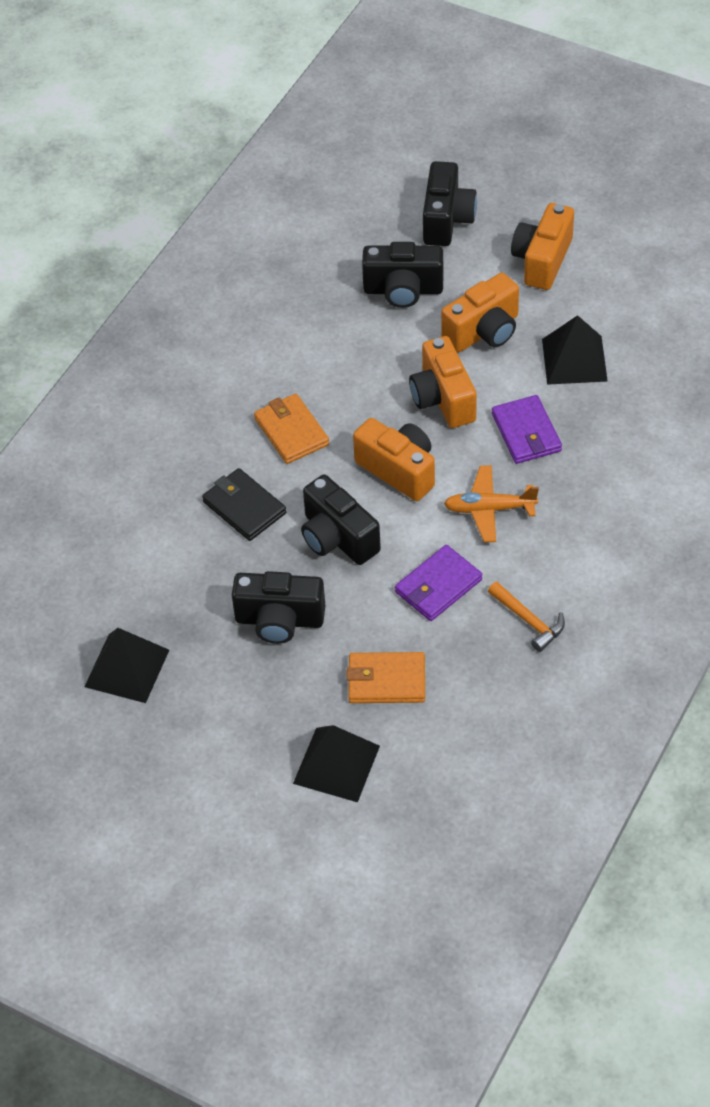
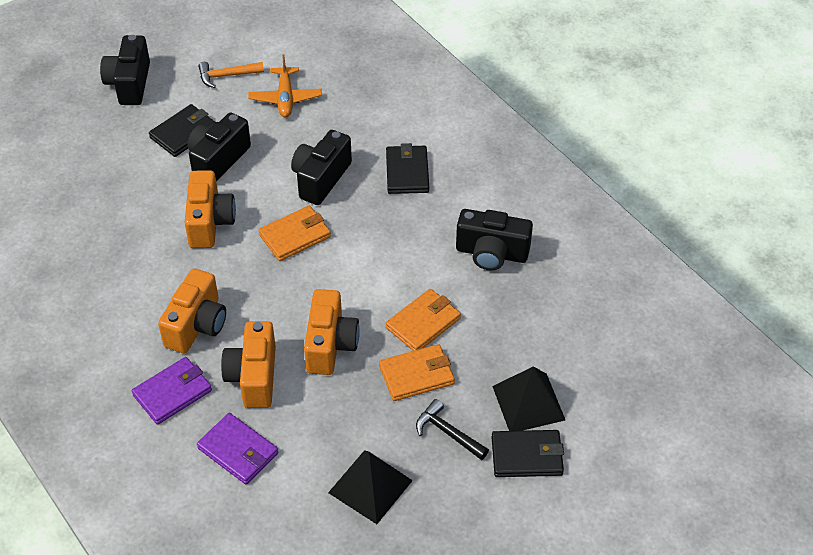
black hammer: 0 -> 1
black pyramid: 3 -> 2
black wallet: 1 -> 3
orange wallet: 2 -> 3

